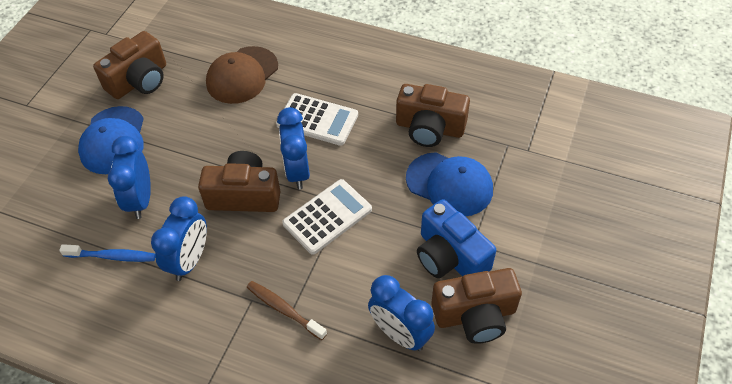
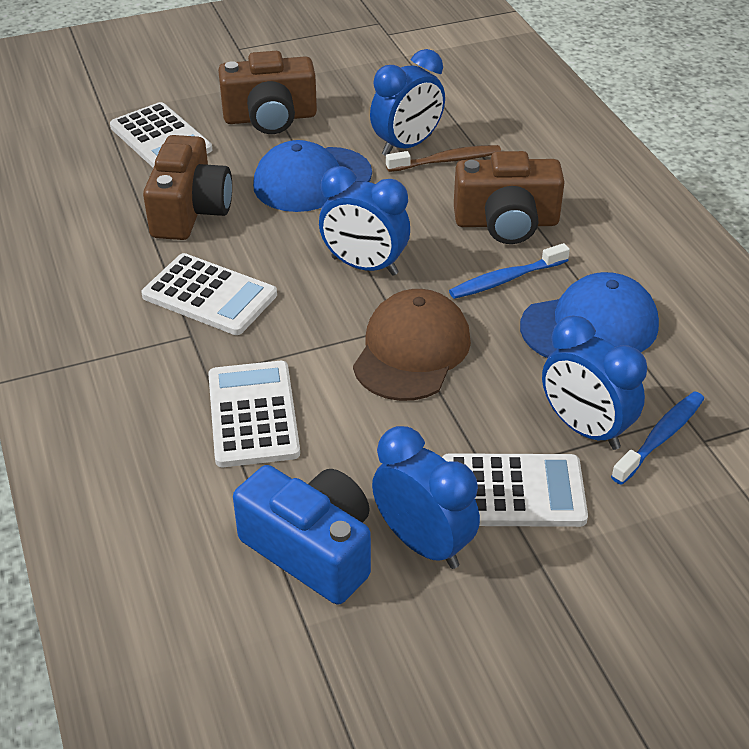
blue toothbrush: 1 -> 2
brown camera: 4 -> 3
white calculator: 2 -> 4

